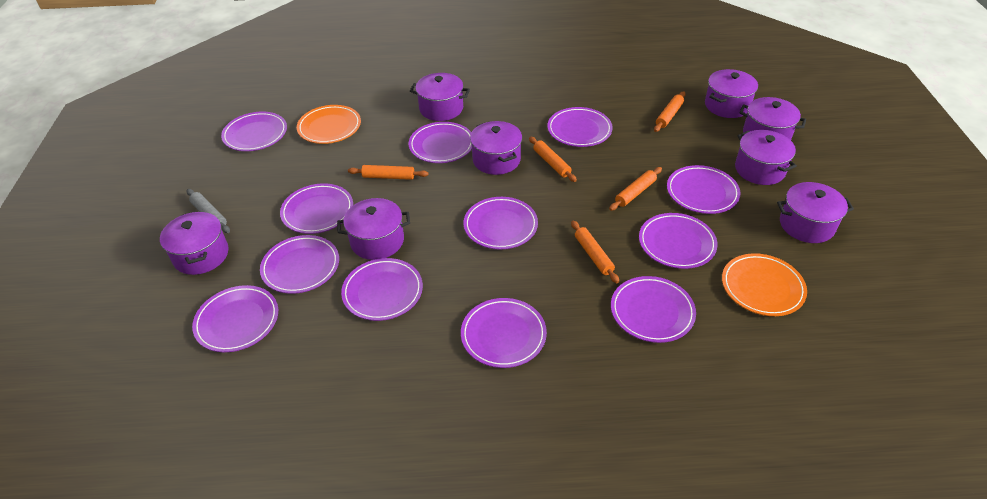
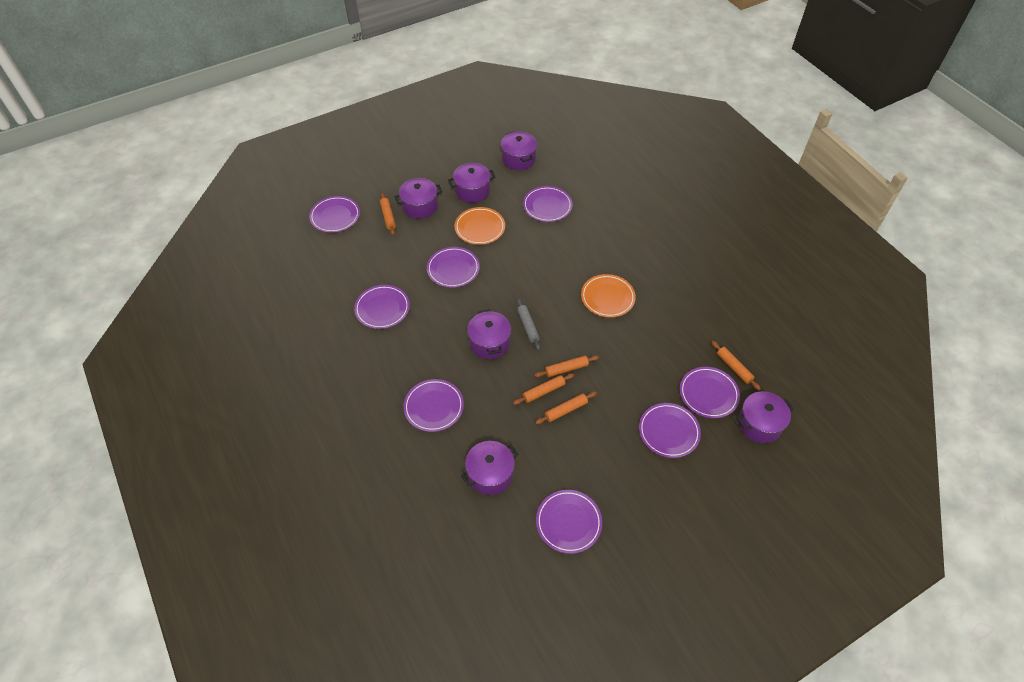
purple plate: 12 -> 8
purple pot: 8 -> 6

